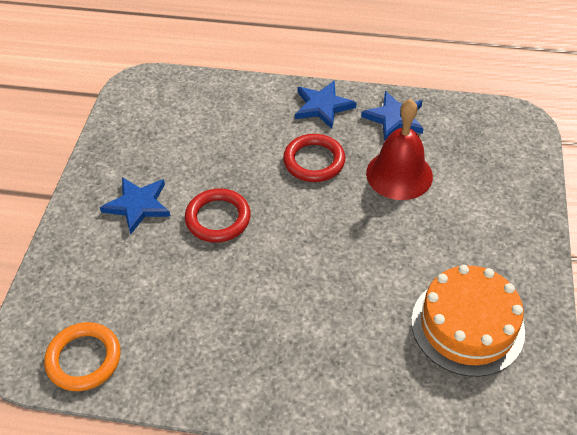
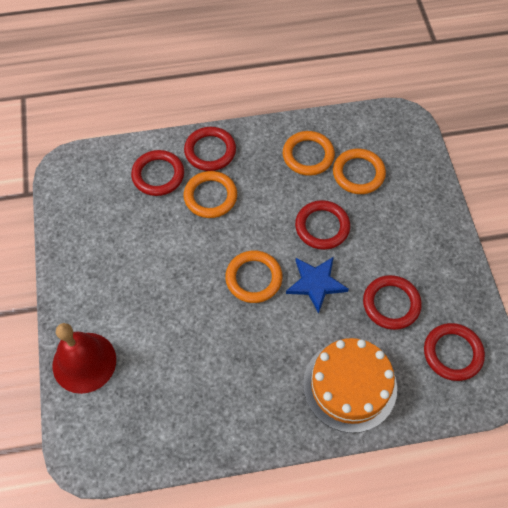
blue star: 3 -> 1
orange ring: 1 -> 4
red ring: 2 -> 5

